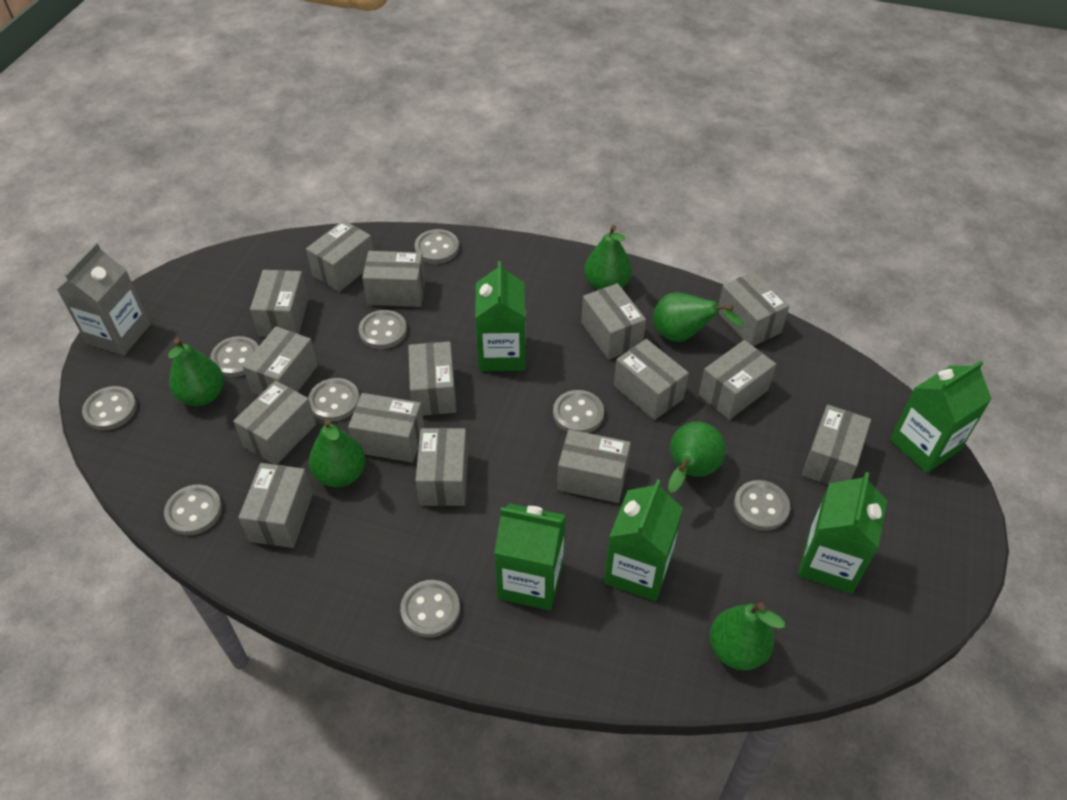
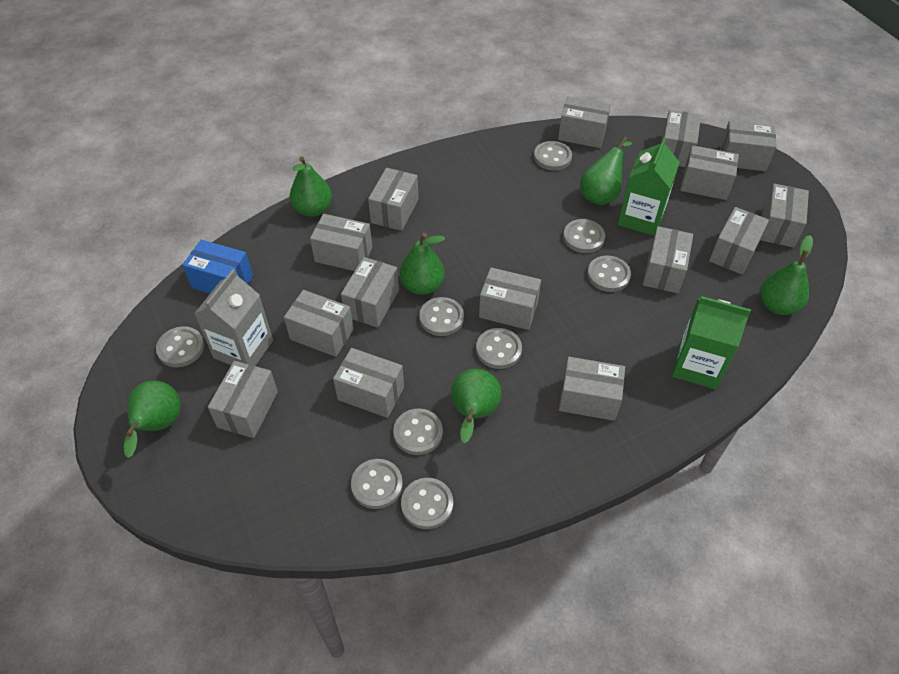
blue box: 0 -> 1
green carton: 5 -> 2

